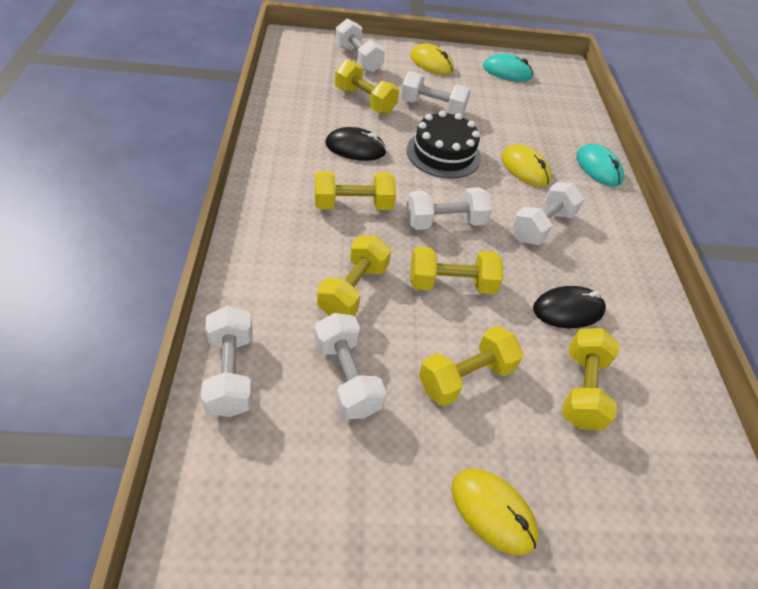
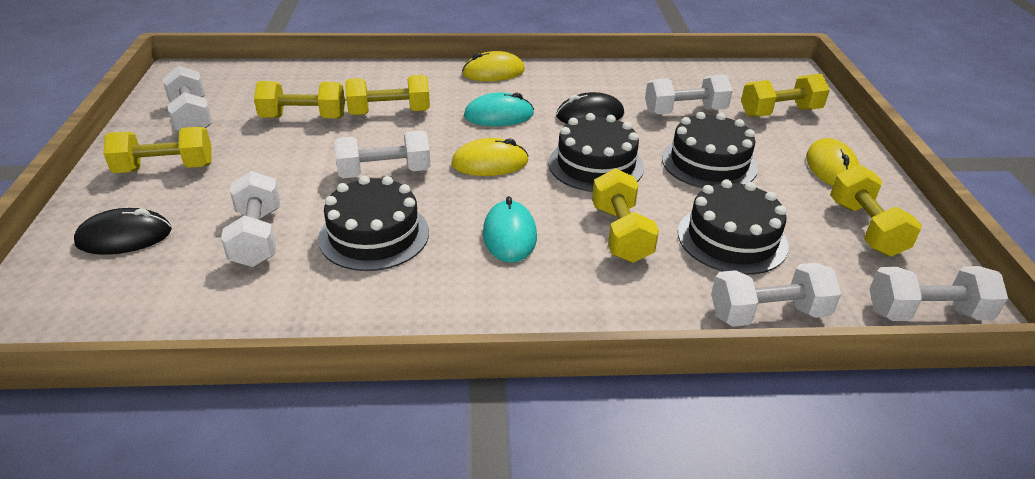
black cake: 1 -> 4

